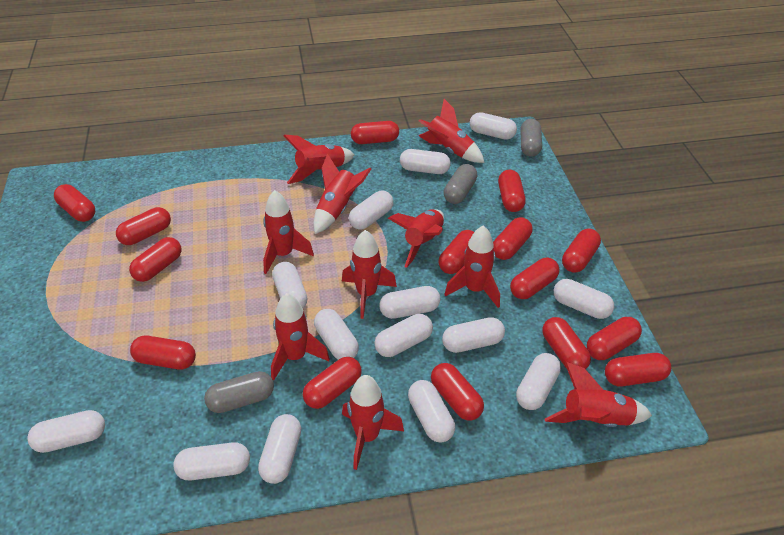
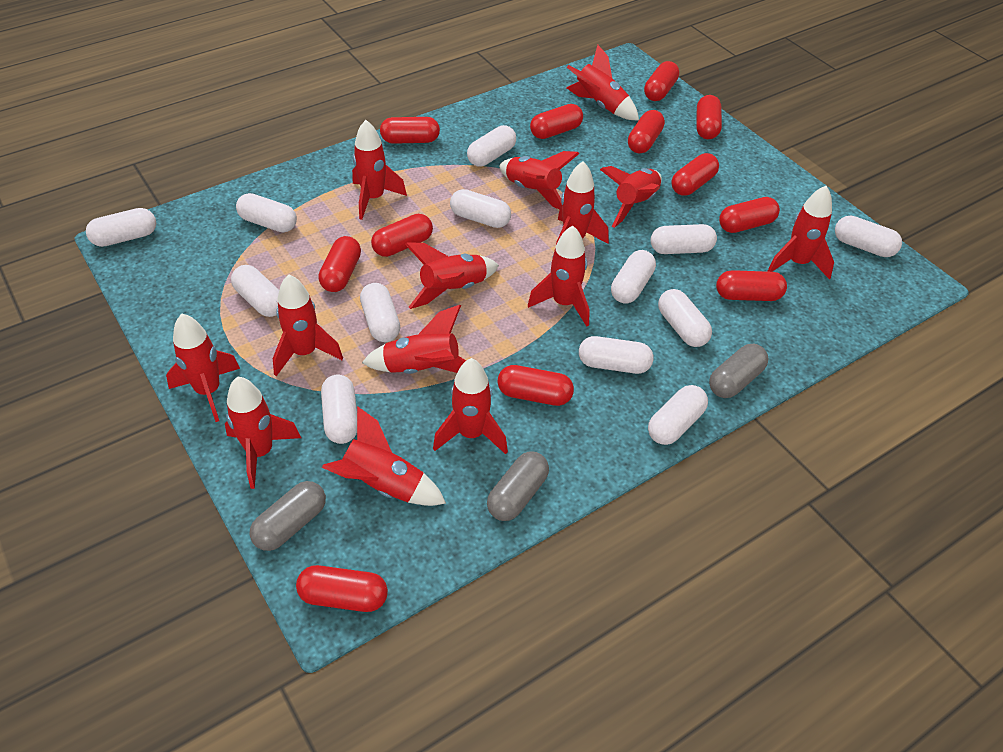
red capsule: 15 -> 12
red rocket: 10 -> 14
white capsule: 14 -> 13

